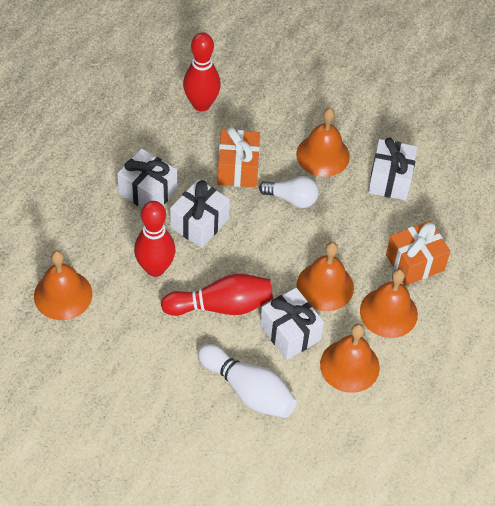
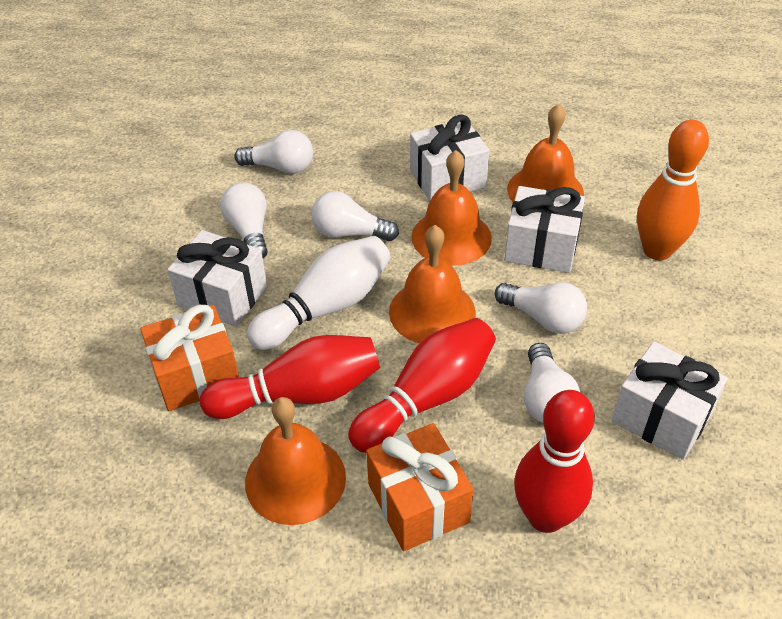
orange bell: 5 -> 4
orange bowling pin: 0 -> 1
white light bulb: 1 -> 5

